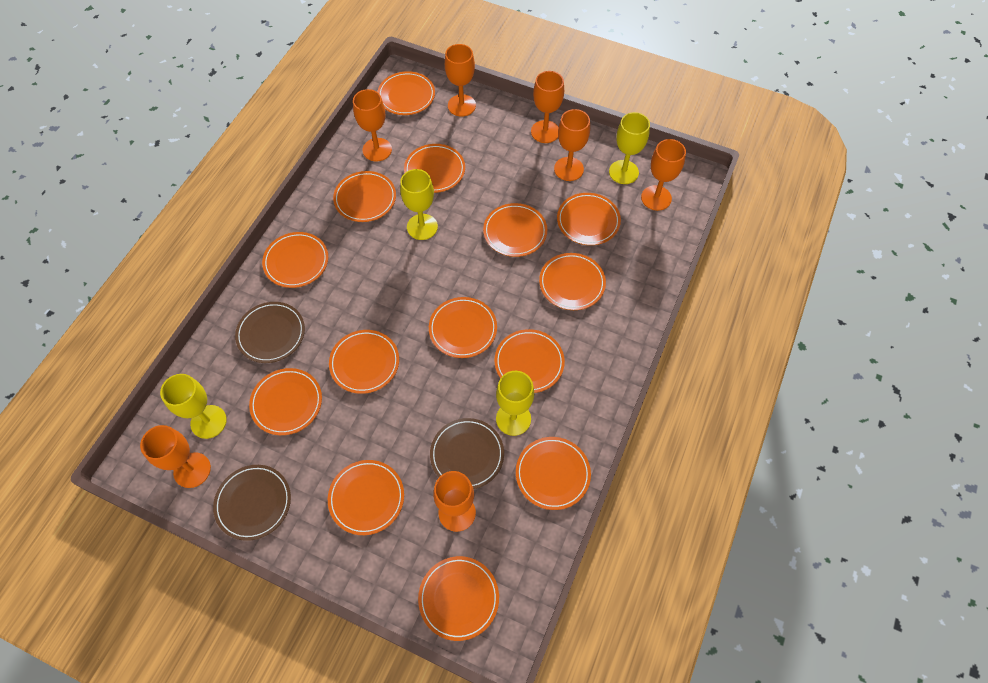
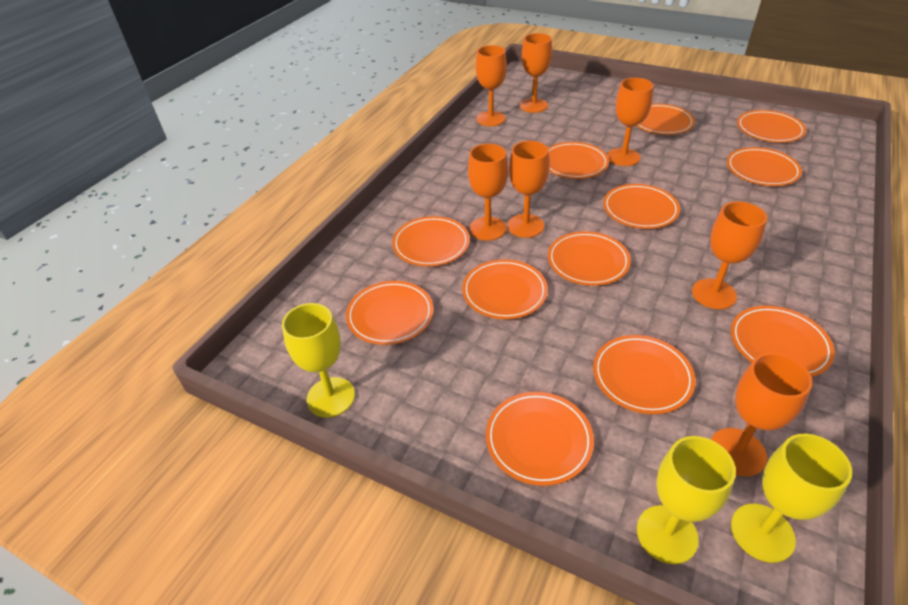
brown plate: 3 -> 0
orange plate: 14 -> 12
yellow goblet: 4 -> 3

